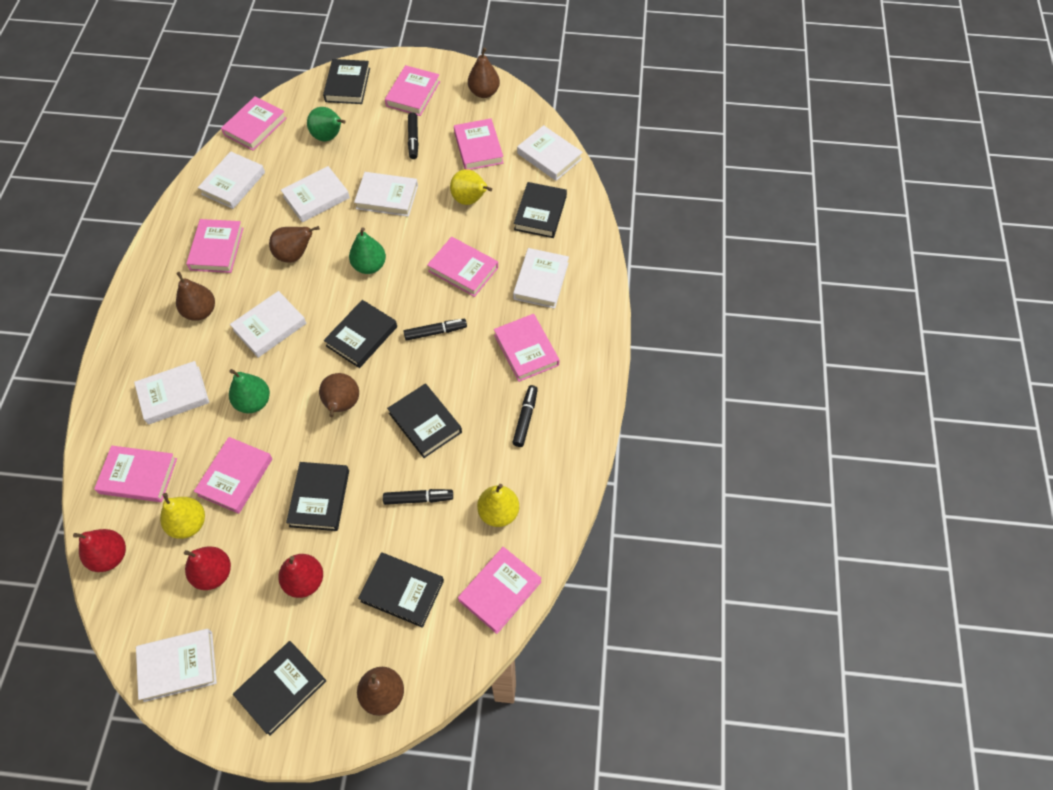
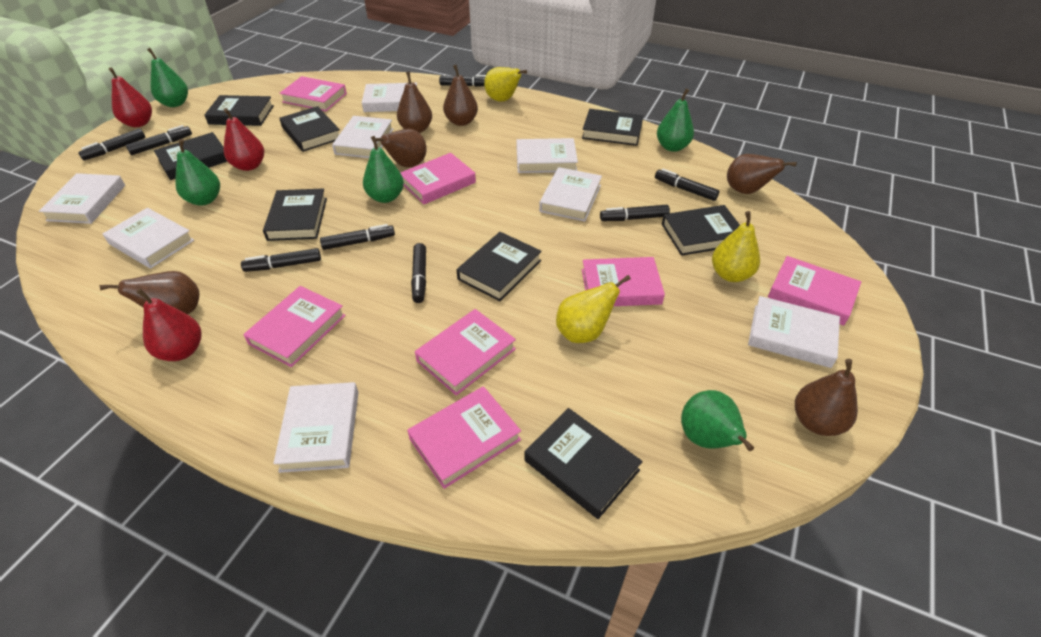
black book: 7 -> 8
black marker: 4 -> 8
brown pear: 5 -> 6
green pear: 3 -> 5
pink book: 9 -> 7

